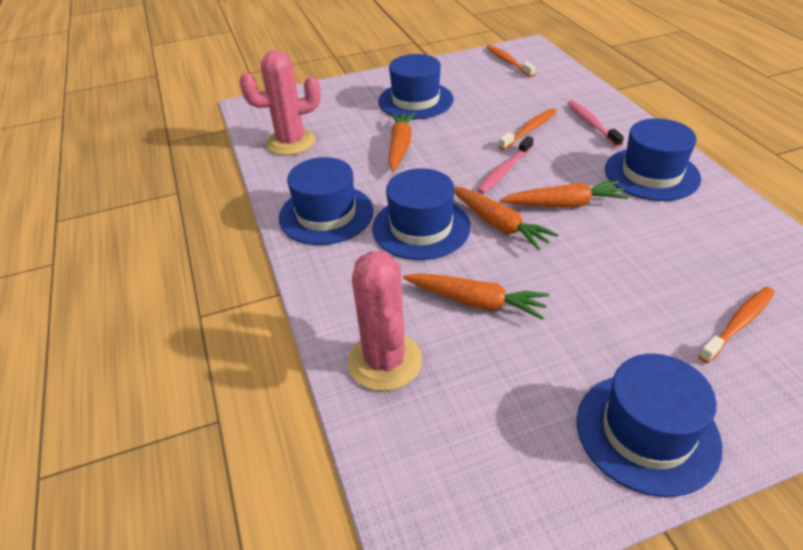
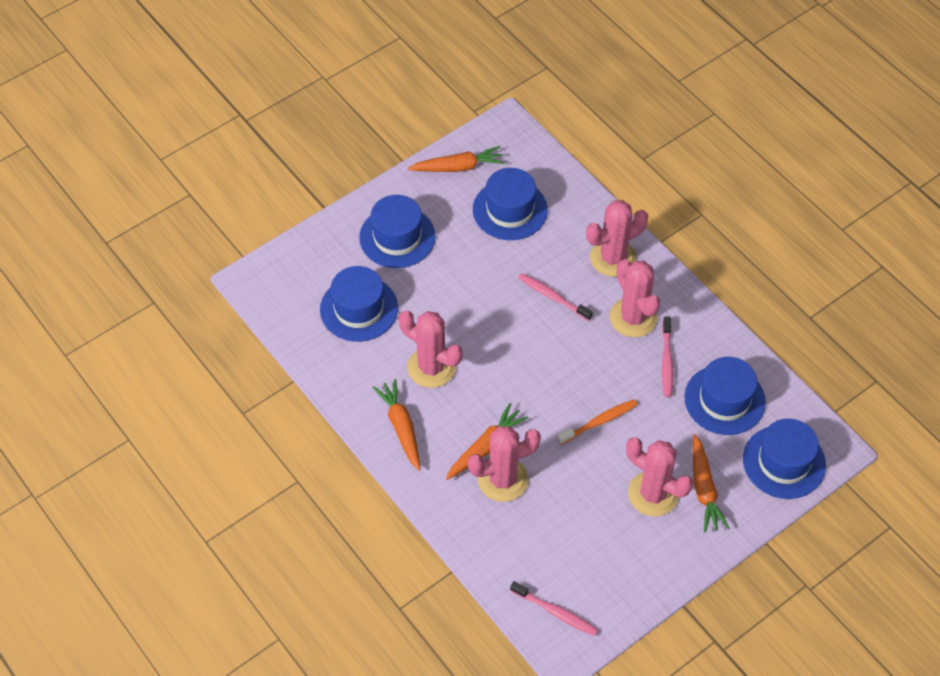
orange toothbrush: 3 -> 1
pink cactus: 2 -> 5
pink toothbrush: 2 -> 3

